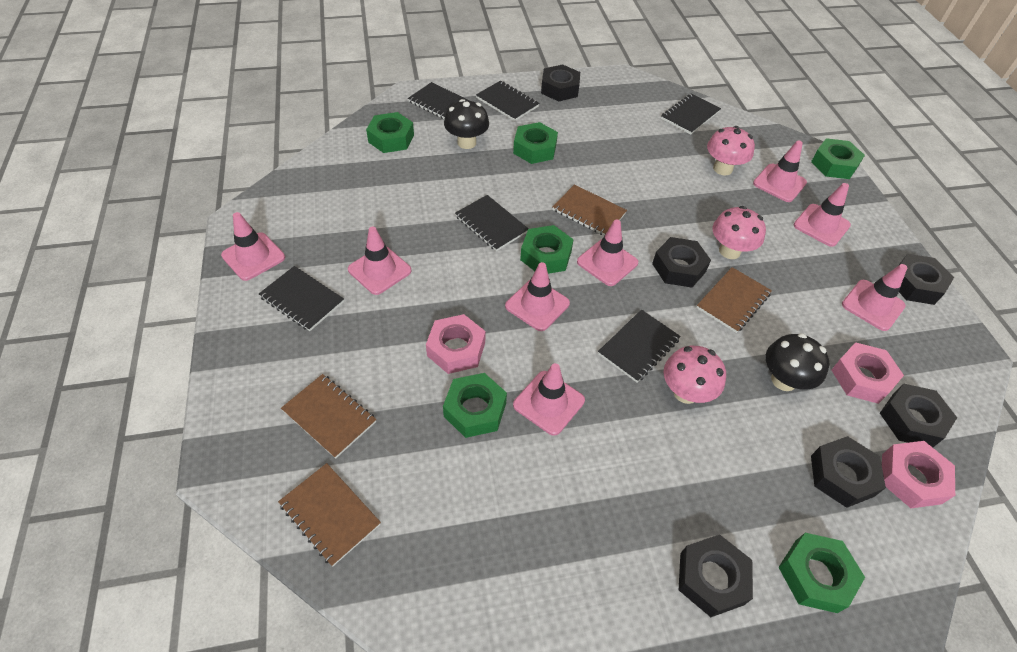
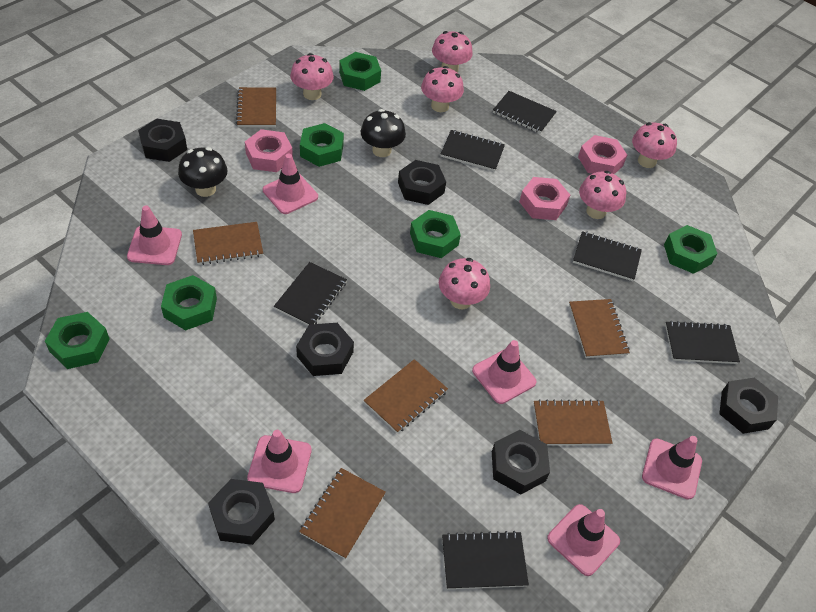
brown notebook: 4 -> 6
pink mushroom: 3 -> 6
pink traffic cone: 8 -> 6

